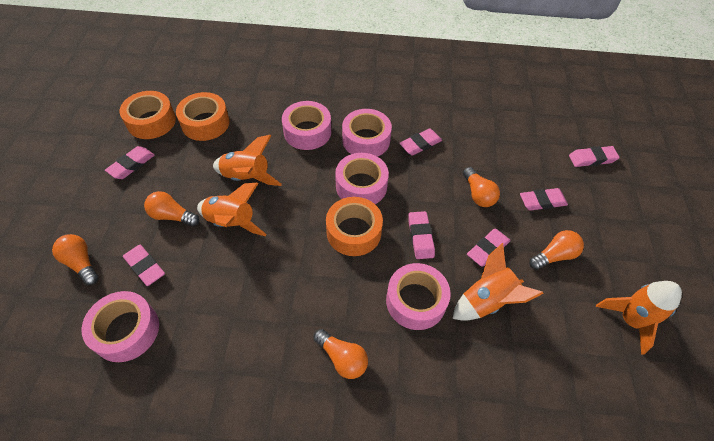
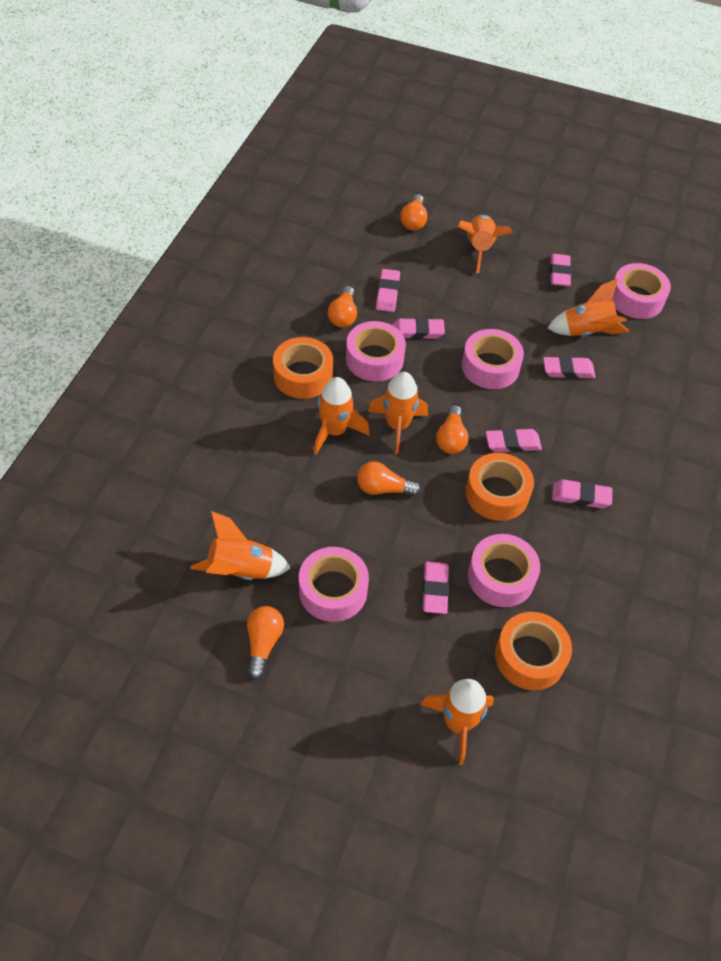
orange rocket: 4 -> 6

